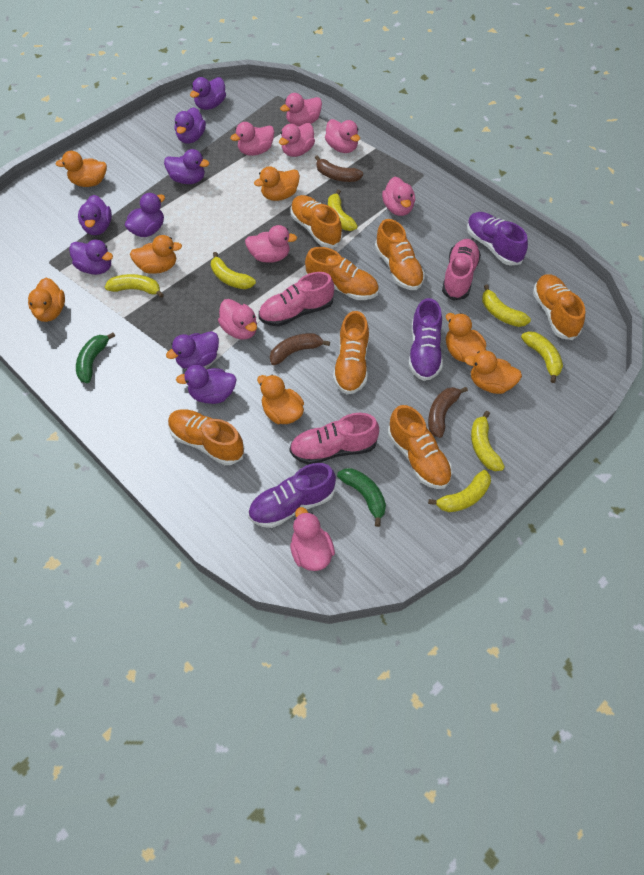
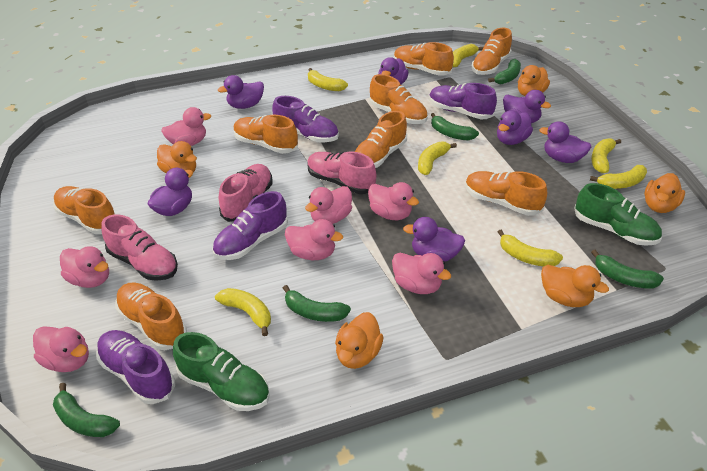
brown banana: 3 -> 0
green banana: 2 -> 5
green shoe: 0 -> 2
orange duck: 7 -> 5
orange shoe: 7 -> 8
pink duck: 8 -> 7
purple duck: 8 -> 7
purple shoe: 3 -> 4

